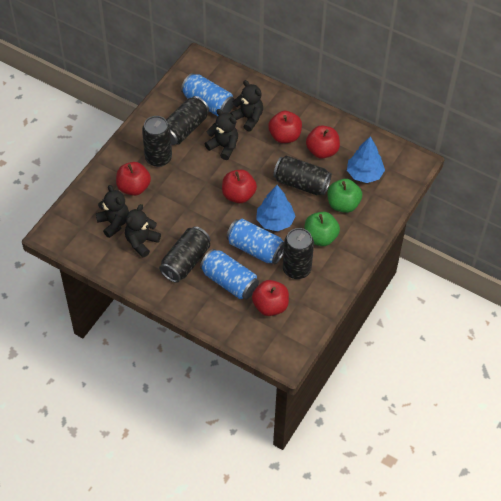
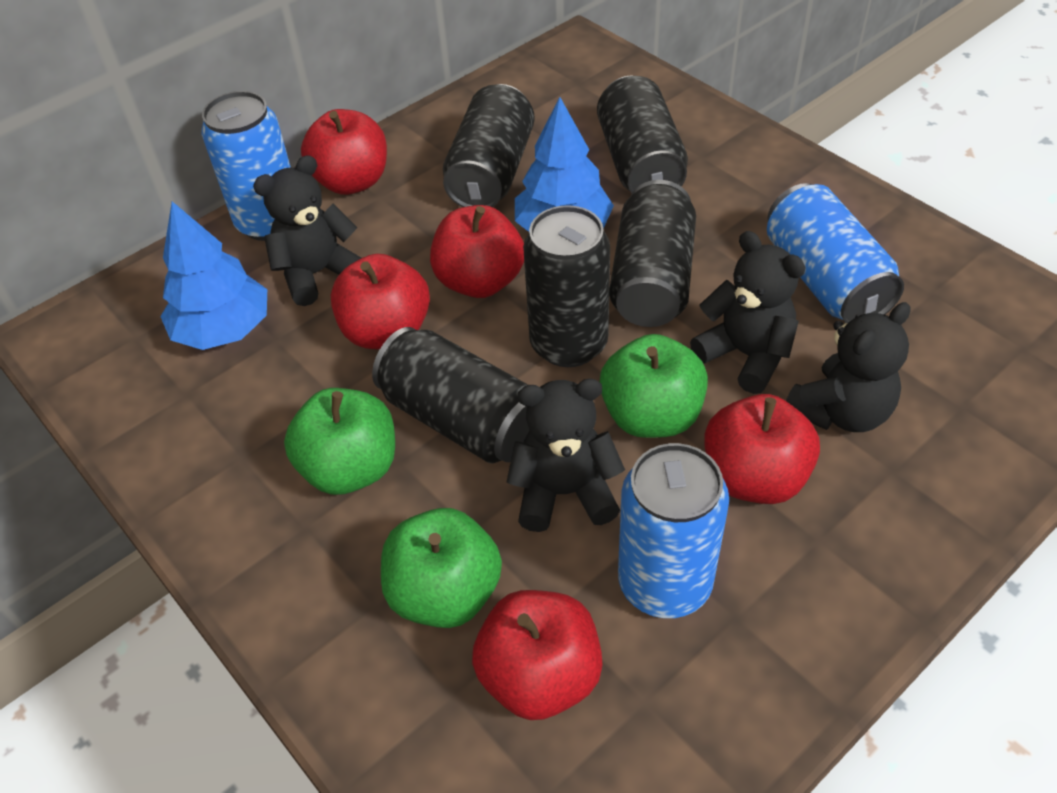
green apple: 2 -> 3

